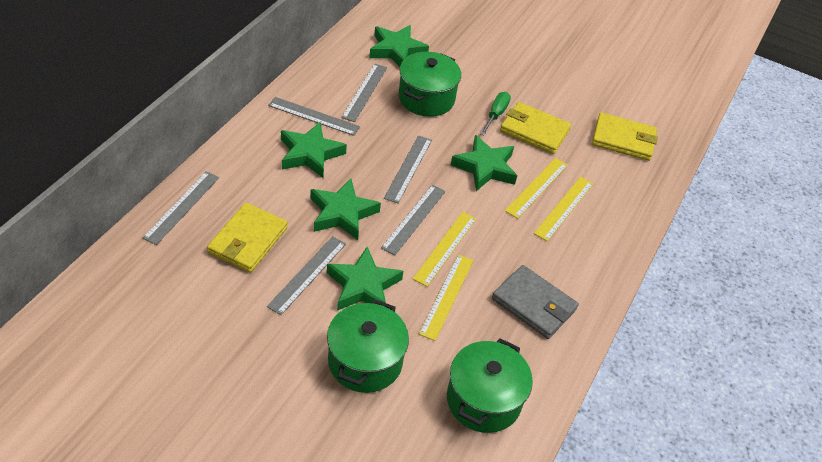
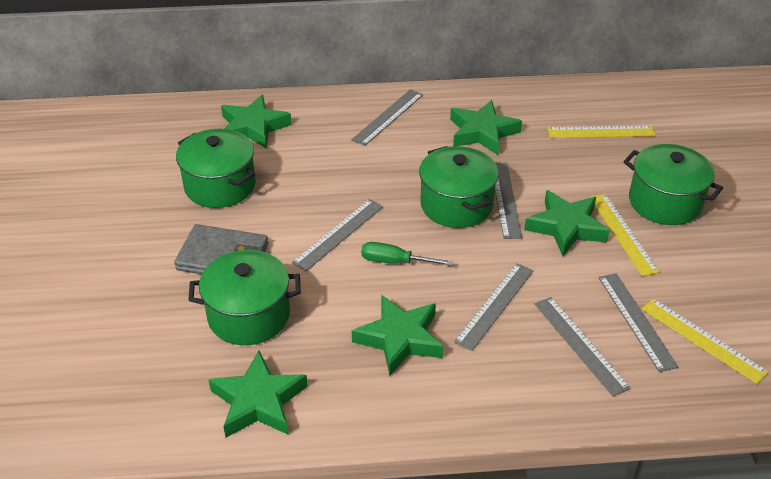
green pot: 3 -> 4
yellow ruler: 4 -> 3
yellow wallet: 3 -> 0

